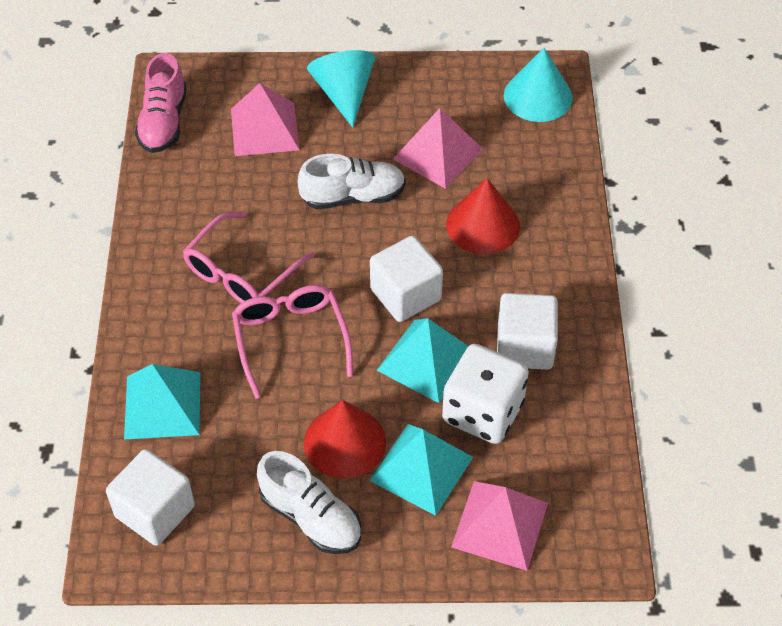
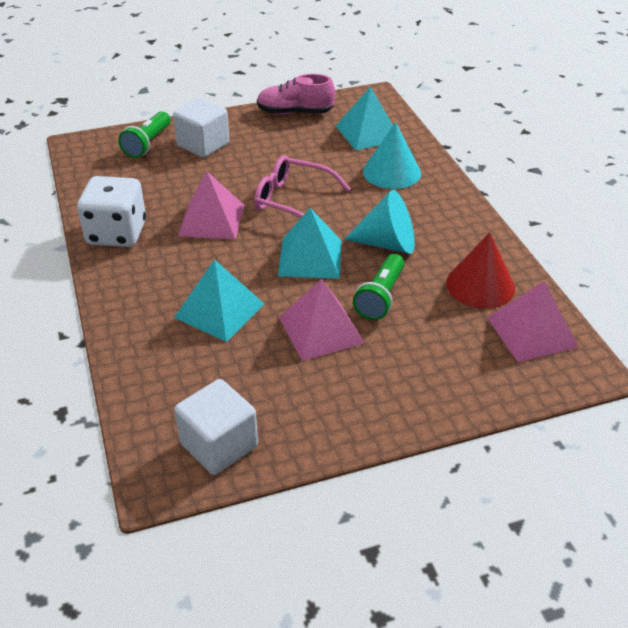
green flashlight: 0 -> 2
pink glasses: 2 -> 1
red cone: 2 -> 1
white cube: 3 -> 2
white shoe: 2 -> 0

